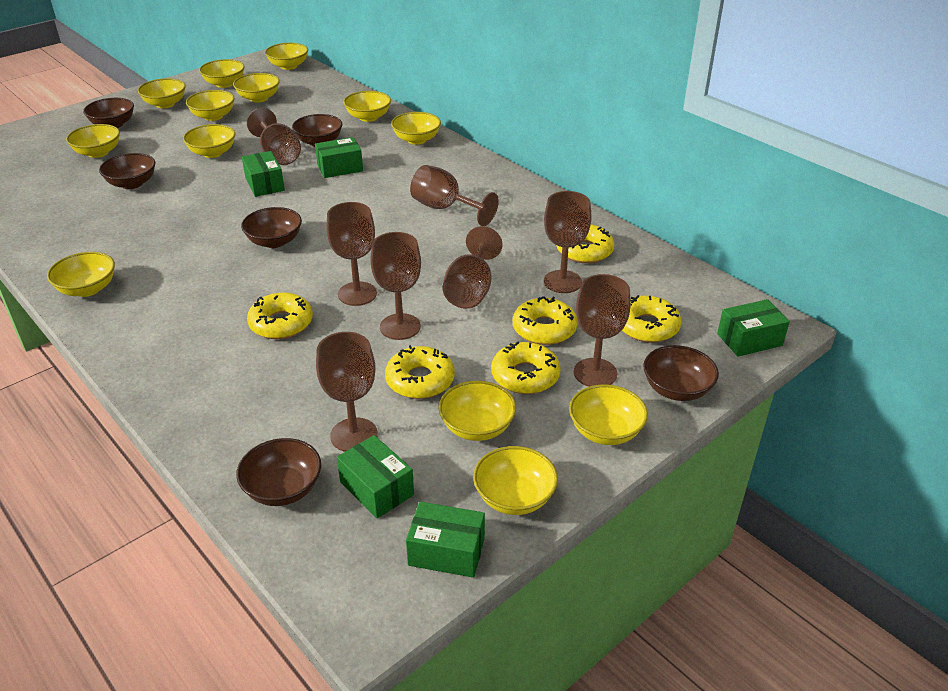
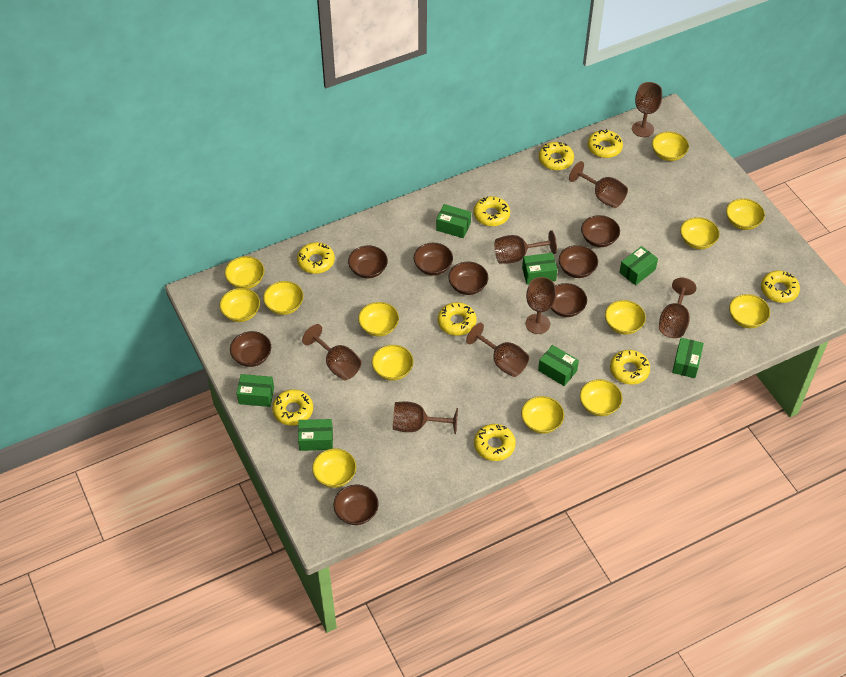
brown bowl: 6 -> 8
green box: 5 -> 7
yellow donut: 6 -> 9

